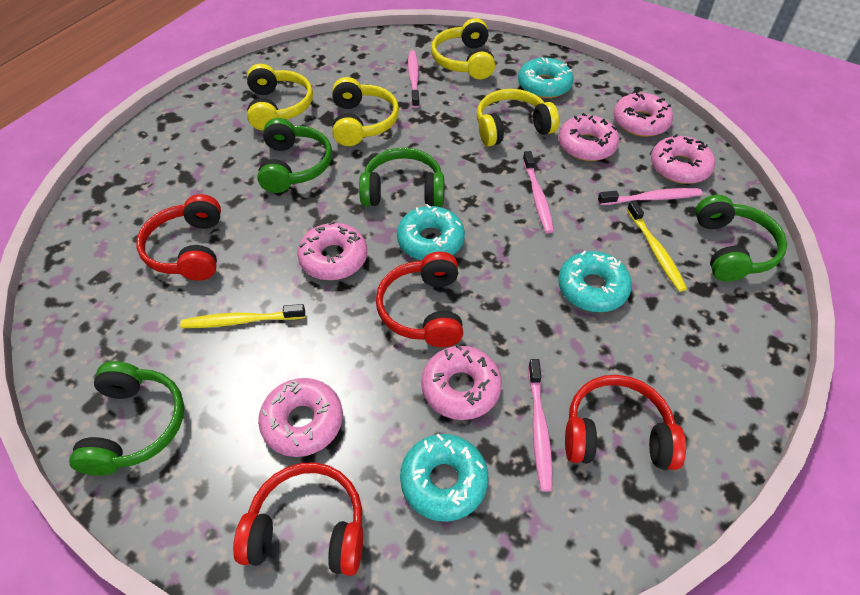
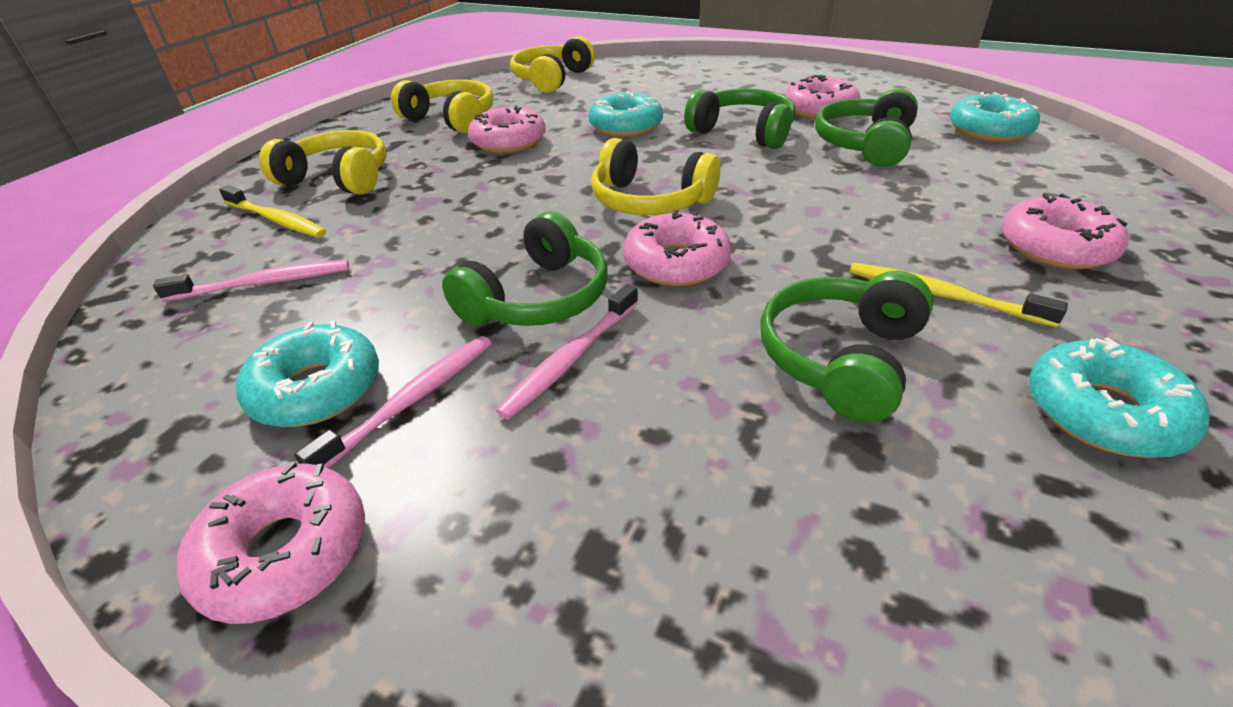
pink donut: 6 -> 5
pink toothbrush: 4 -> 3
red headphones: 4 -> 0

